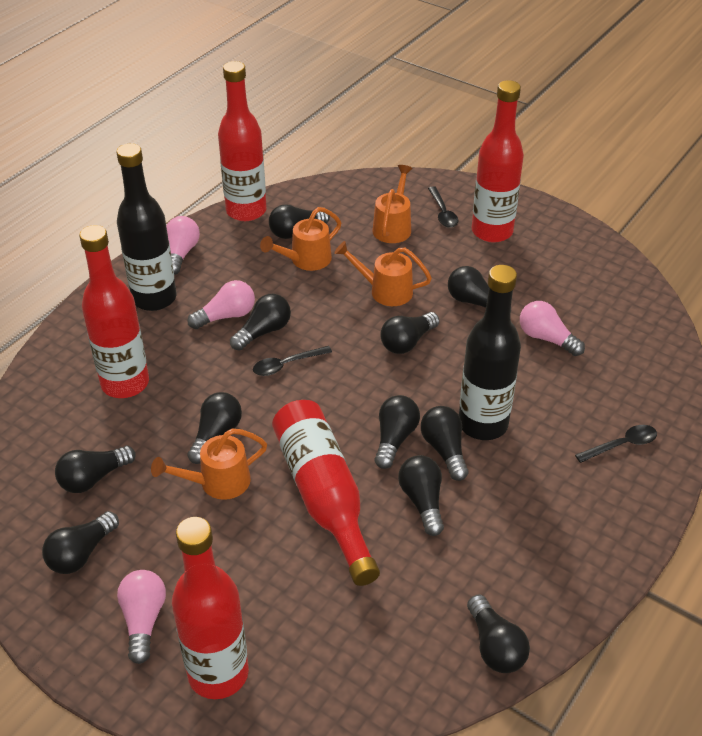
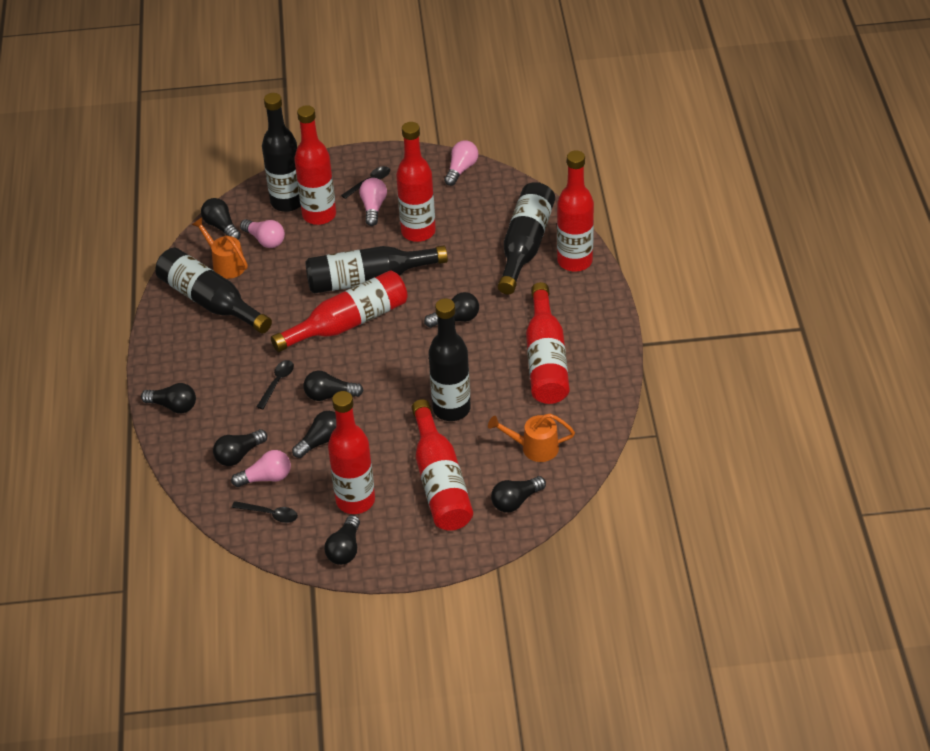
black bottle: 2 -> 5
black light bulb: 11 -> 8
orange watering can: 4 -> 2
red bottle: 5 -> 7

